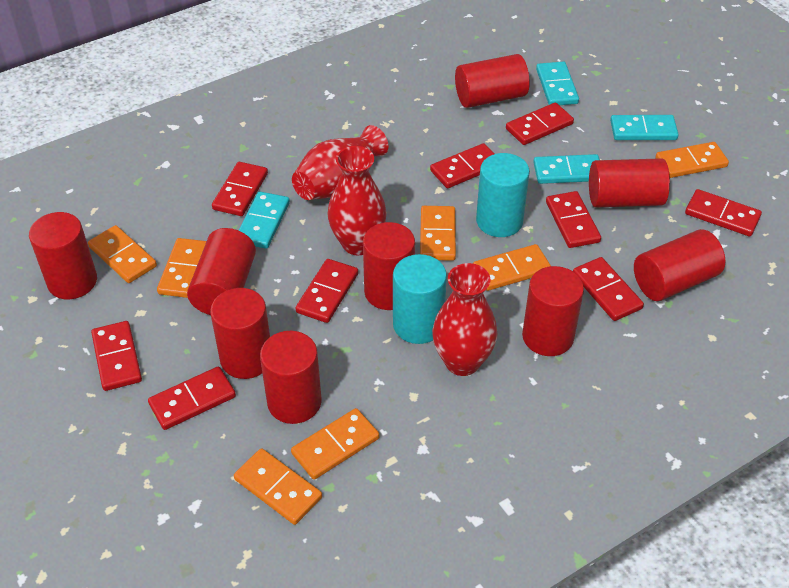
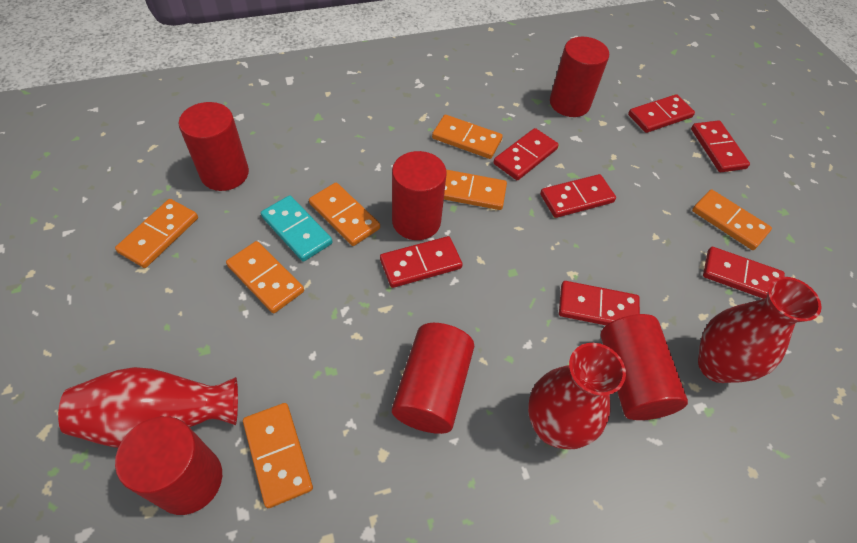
red cylinder: 9 -> 6
red domino: 9 -> 7
turquoise cylinder: 2 -> 0
turquoise domino: 4 -> 1

